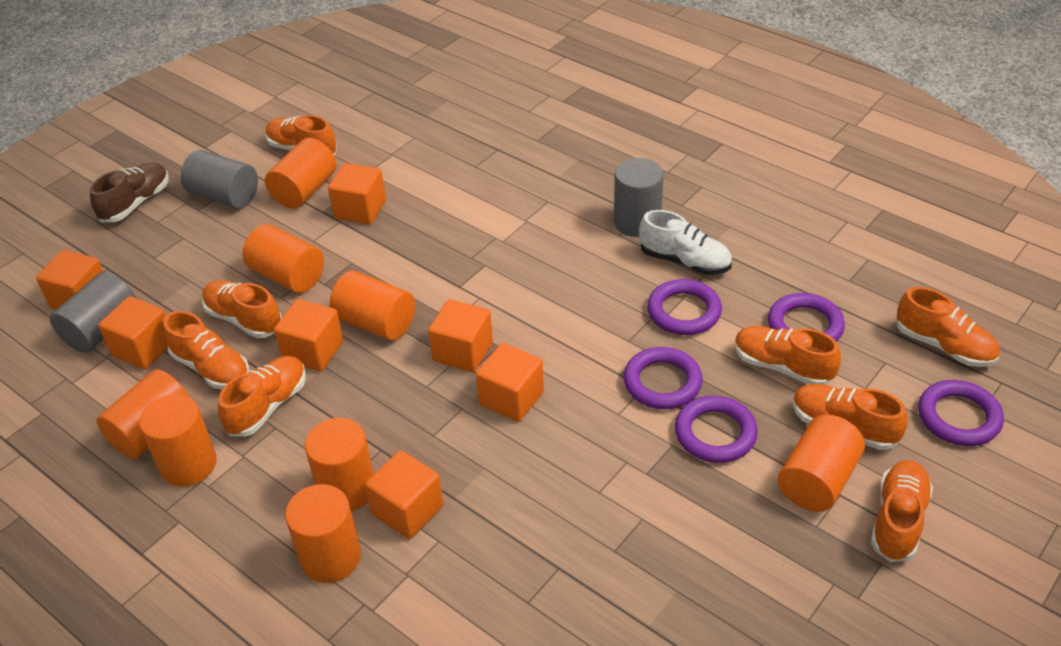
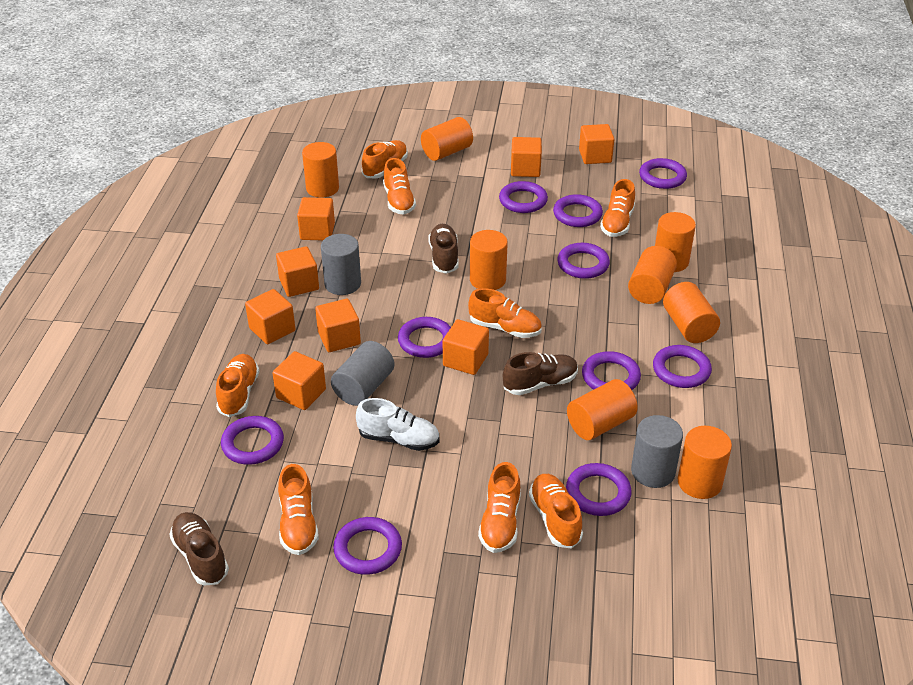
brown shoe: 1 -> 3
orange cube: 7 -> 8
purple ring: 5 -> 10

